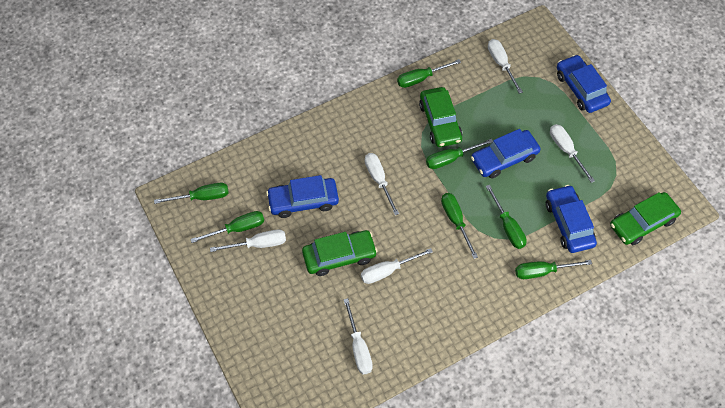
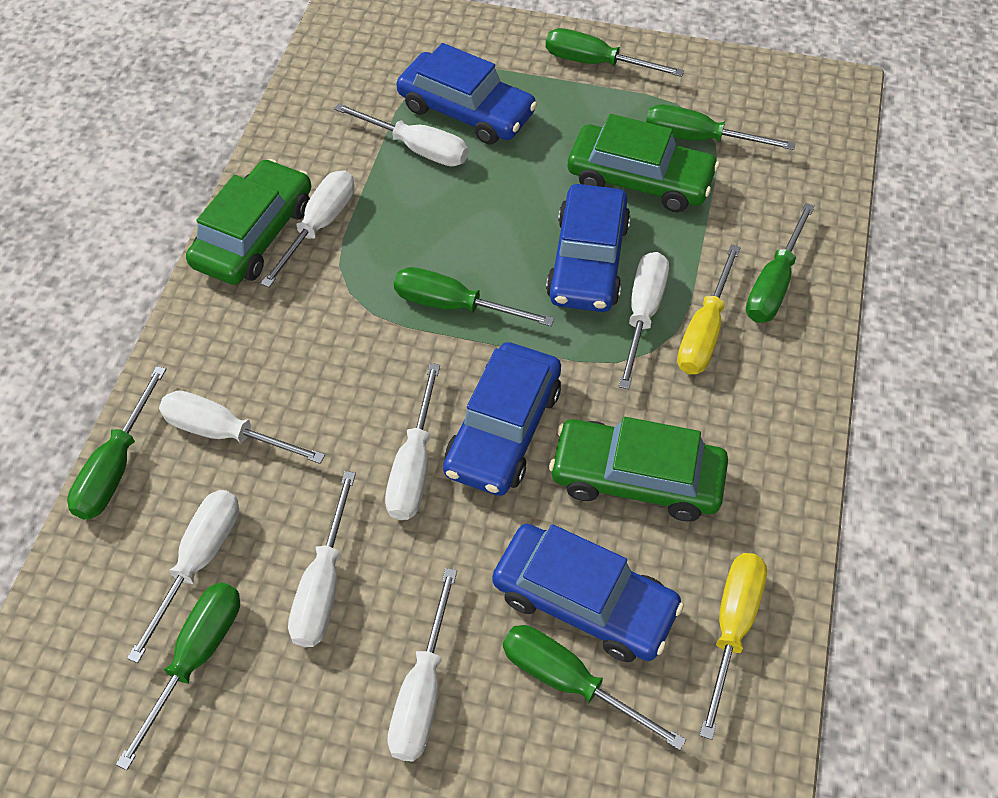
white screwdriver: 6 -> 8
yellow screwdriver: 0 -> 2

